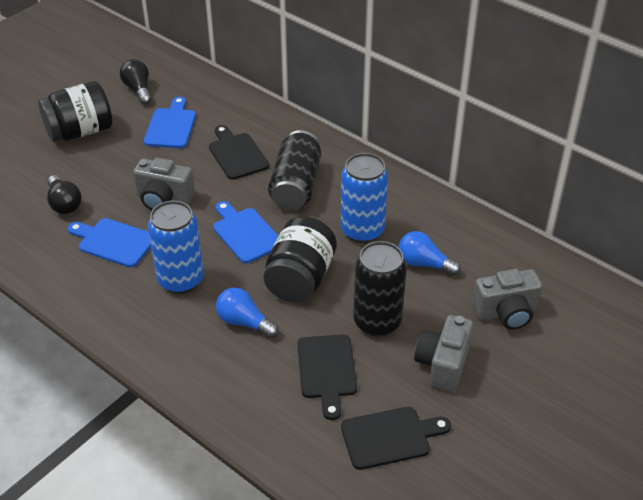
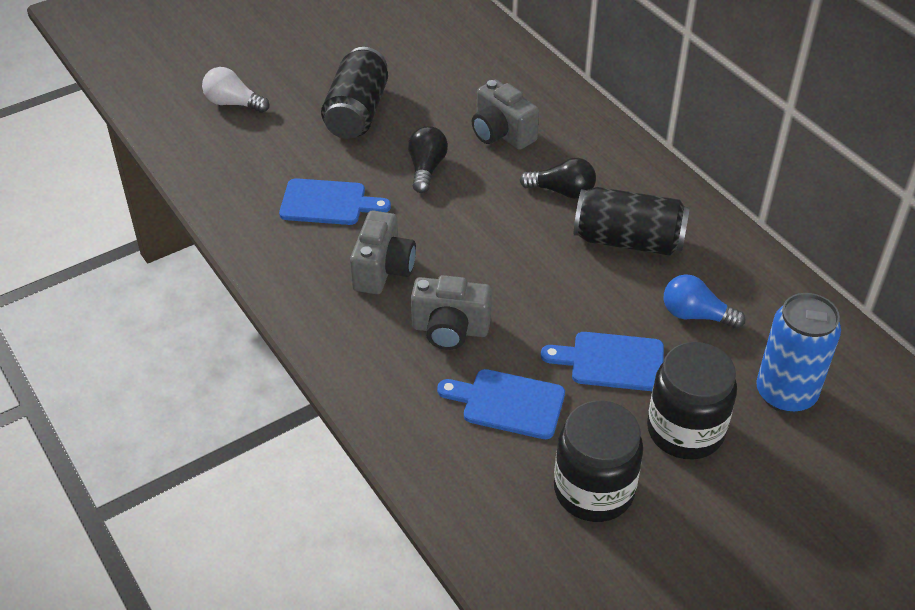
black cutting board: 3 -> 0
blue can: 2 -> 1
blue light bulb: 2 -> 1
white light bulb: 0 -> 1

